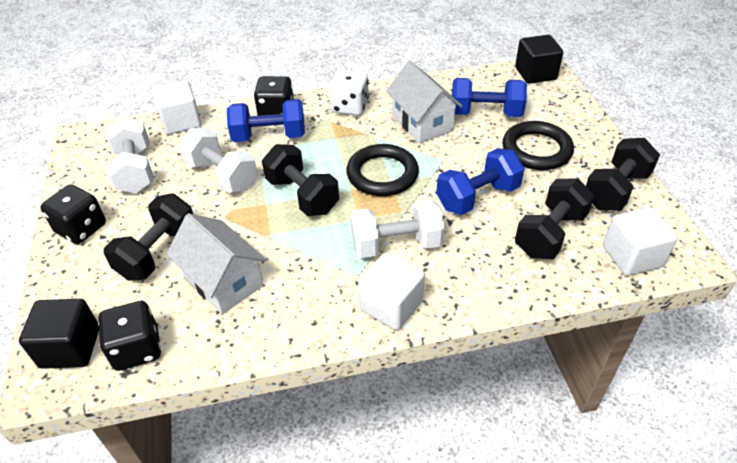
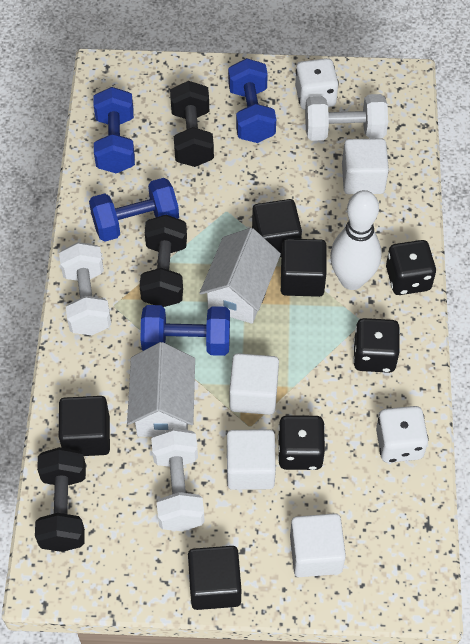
black cube: 2 -> 4
black dumbbell: 4 -> 3
black ring: 2 -> 0
blue dumbbell: 3 -> 4
white bowling pin: 0 -> 1
white cube: 3 -> 4
white dice: 1 -> 2

